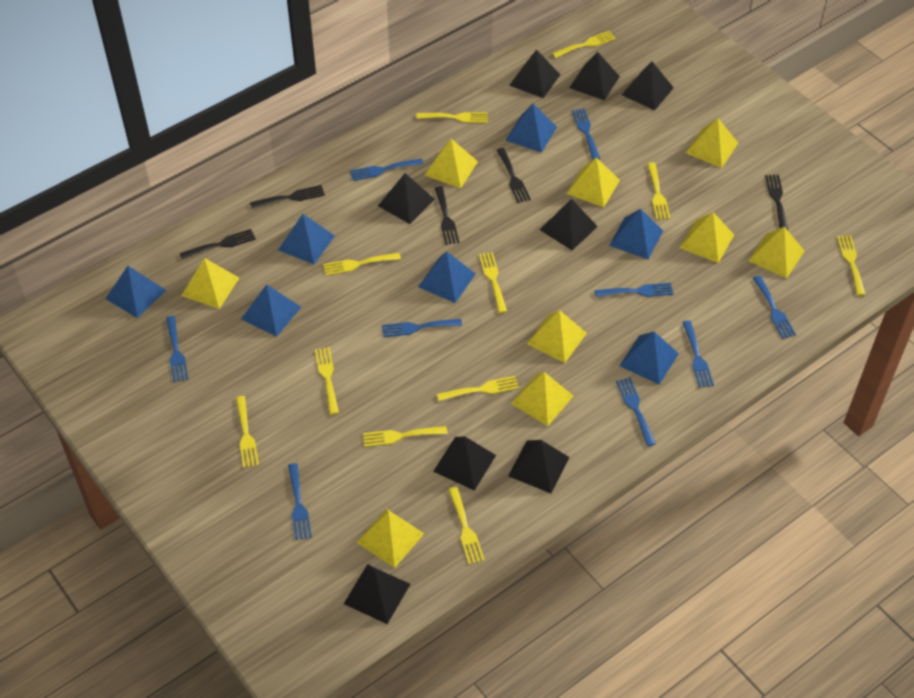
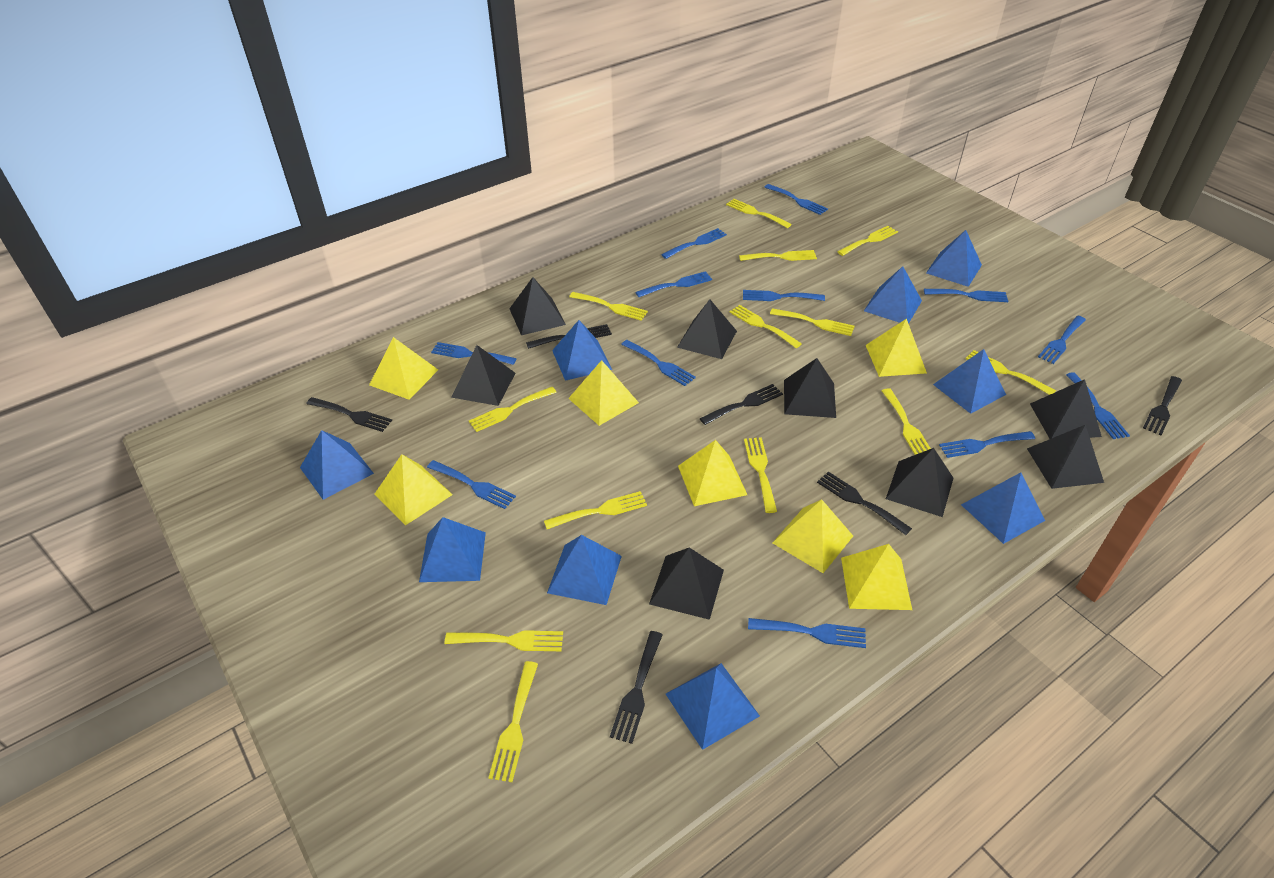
black fork: 5 -> 6
blue fork: 9 -> 12
blue pyramid: 7 -> 9
yellow fork: 11 -> 13
yellow pyramid: 9 -> 7

